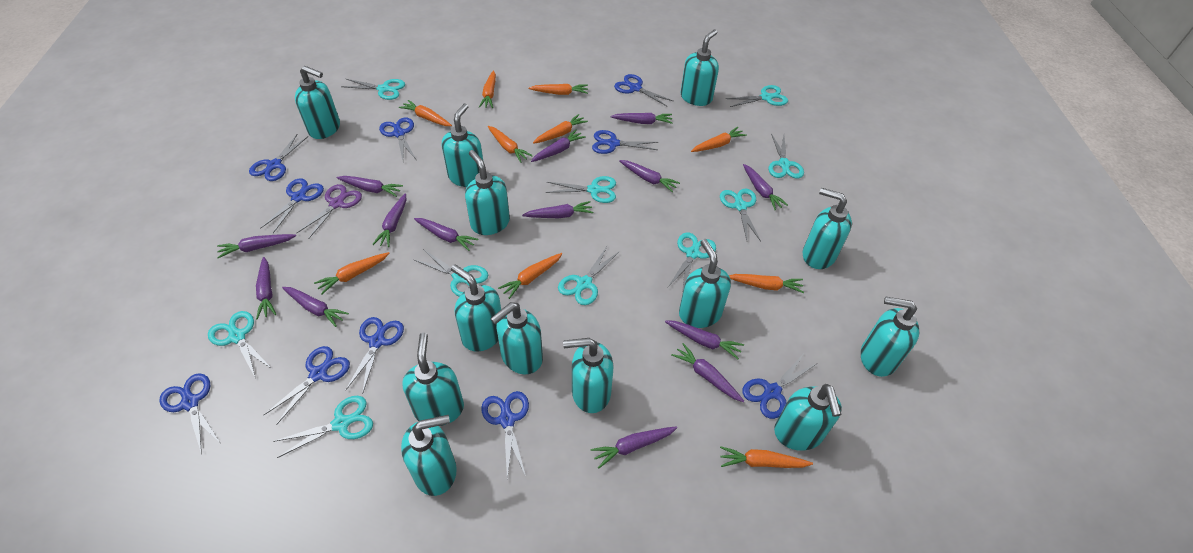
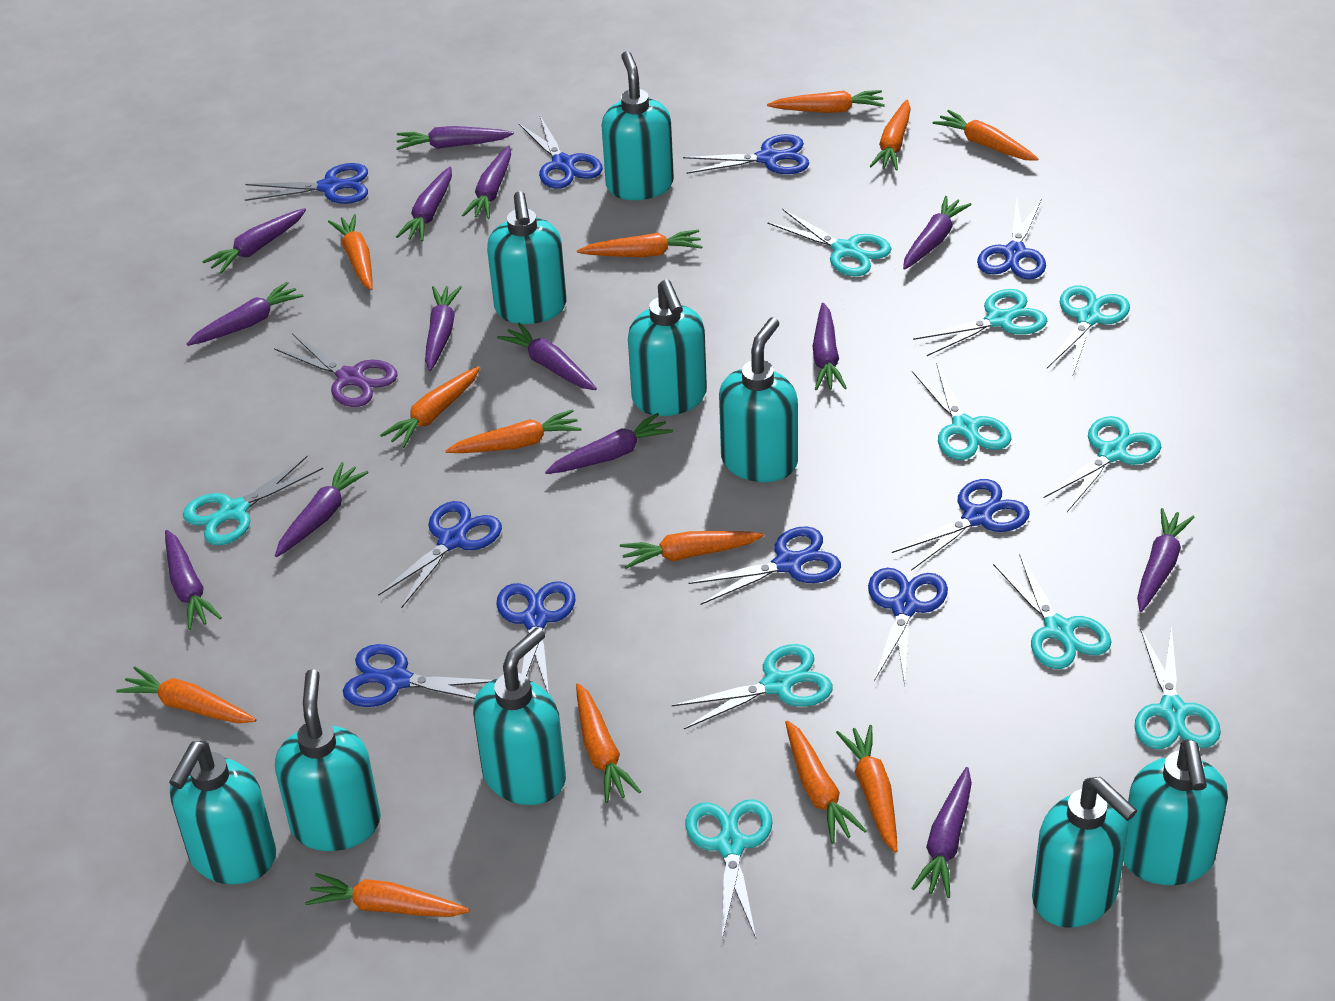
orange carrot: 10 -> 13
turquoise soap dispenser: 13 -> 9

